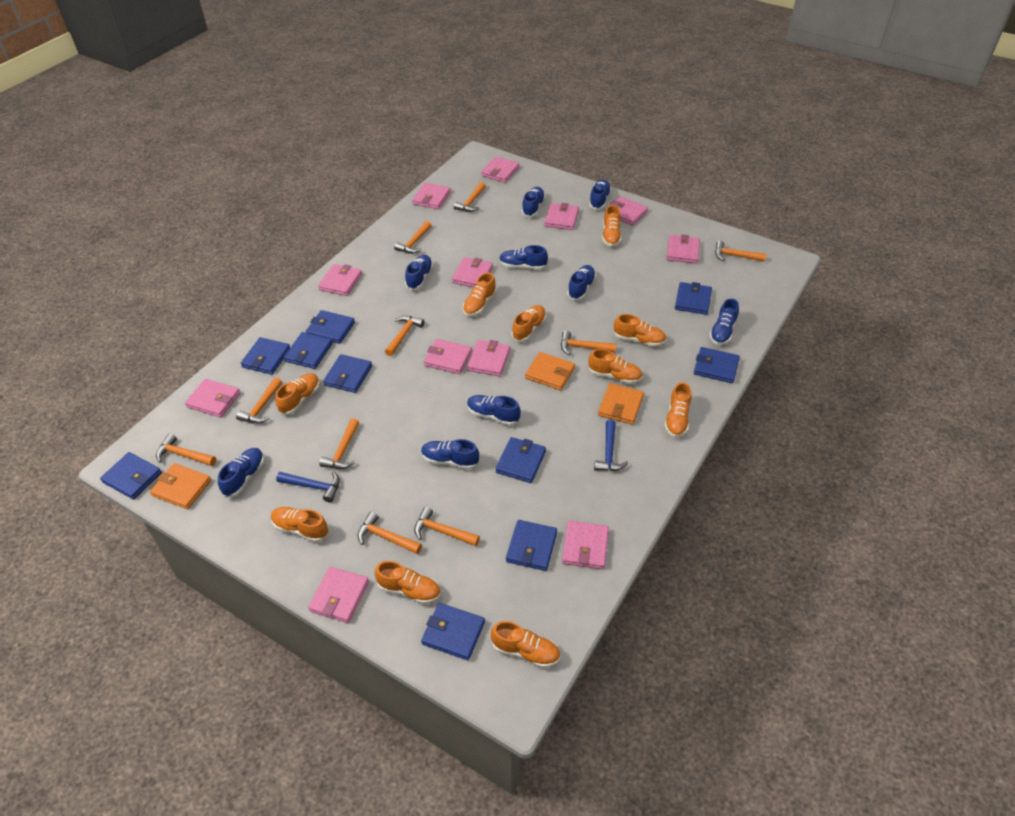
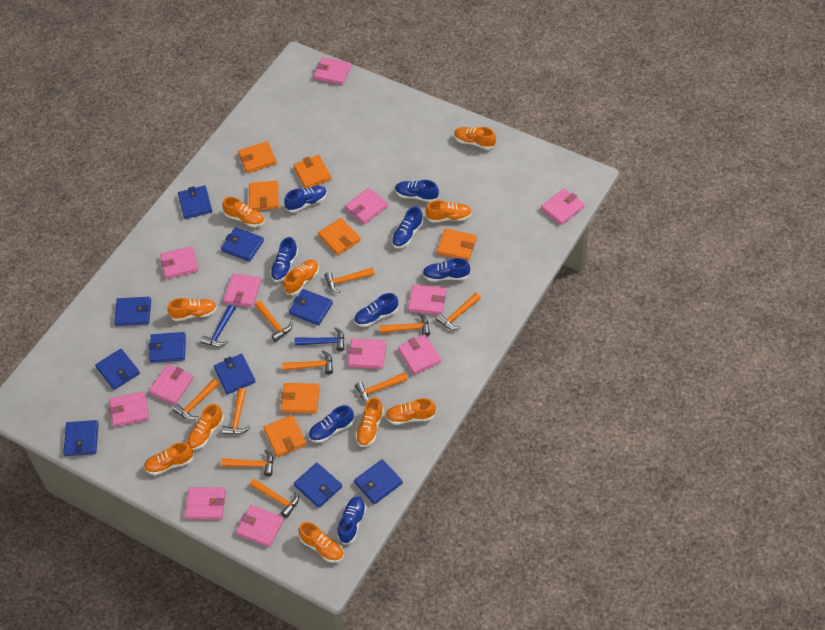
blue shoe: 9 -> 8
orange wallet: 3 -> 7

